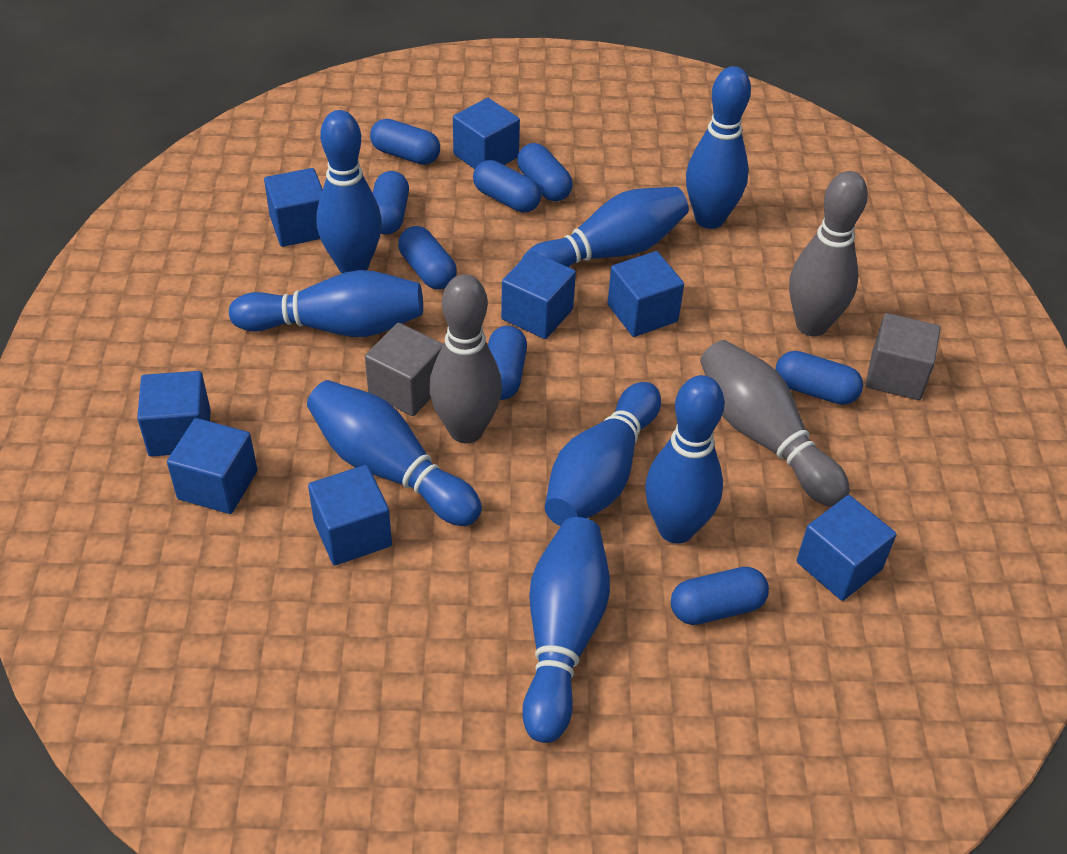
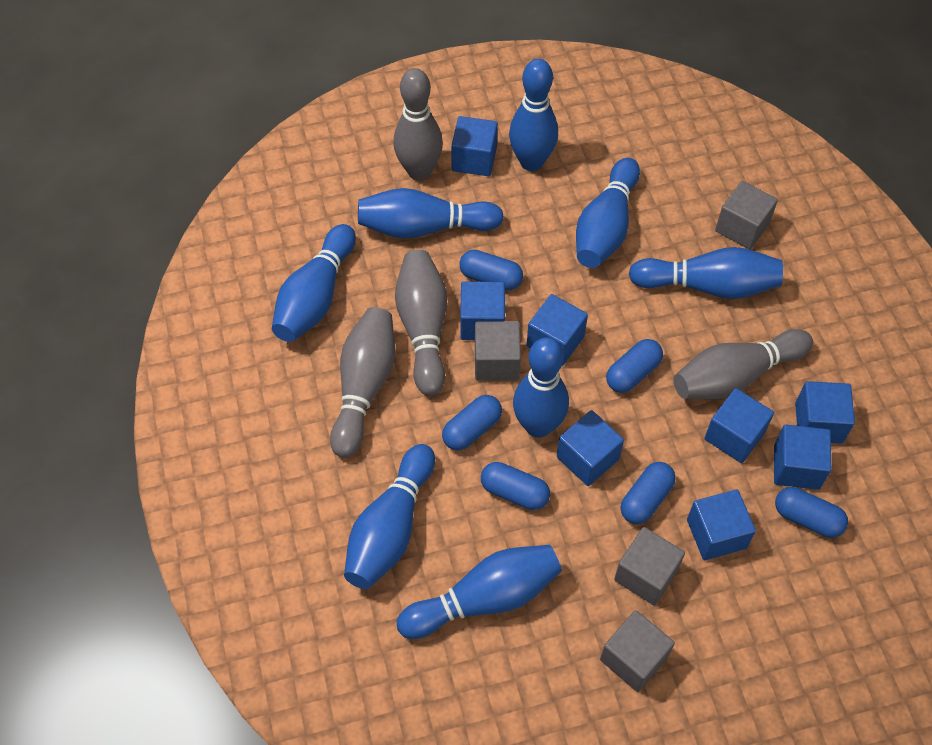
blue capsule: 8 -> 6
grey bowling pin: 3 -> 4
grey cube: 2 -> 4

